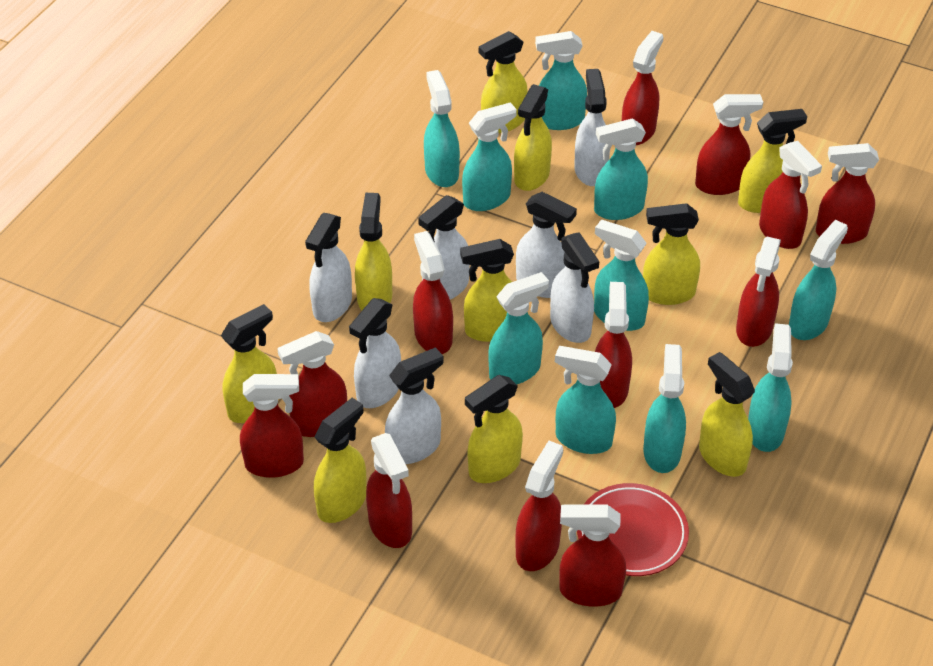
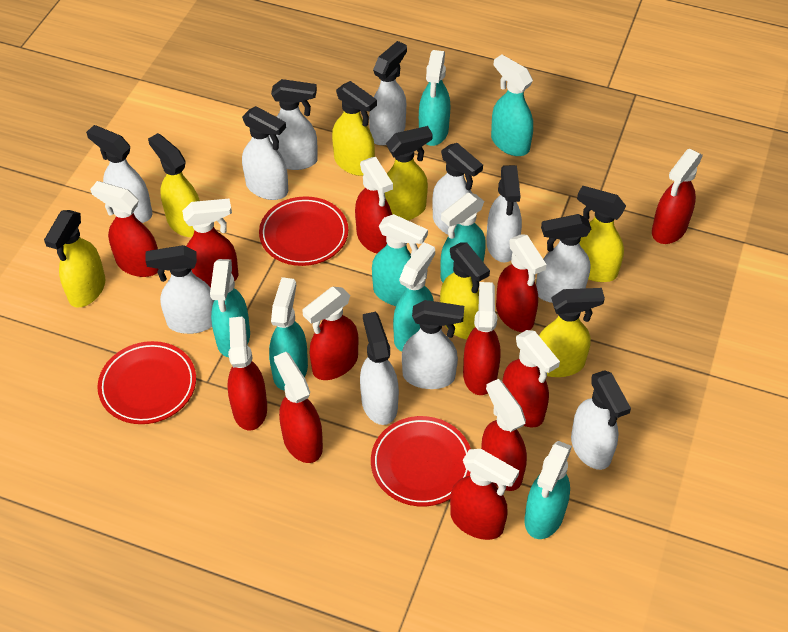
red plate: 1 -> 3
turquoise spray bottle: 10 -> 8
white spray bottle: 7 -> 11
yellow spray bottle: 10 -> 7

